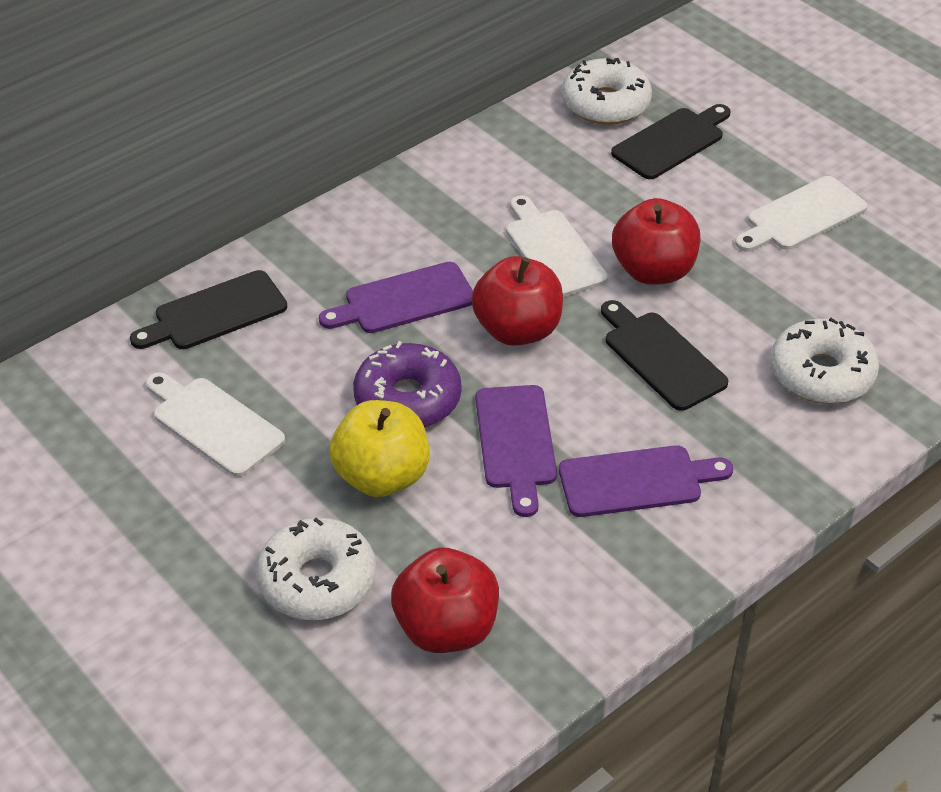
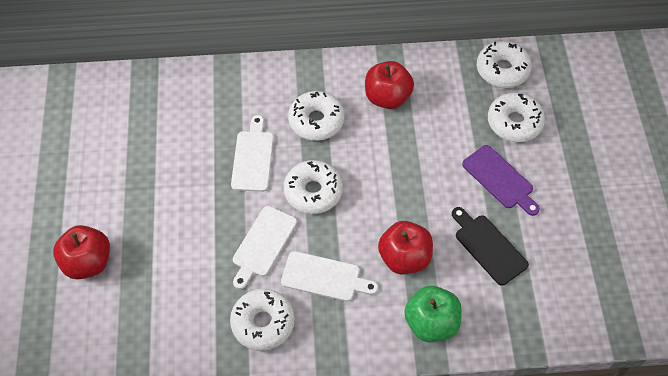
black cutting board: 3 -> 1
green apple: 0 -> 1
purple cutting board: 3 -> 1
purple donut: 1 -> 0
white donut: 3 -> 5
yellow apple: 1 -> 0

